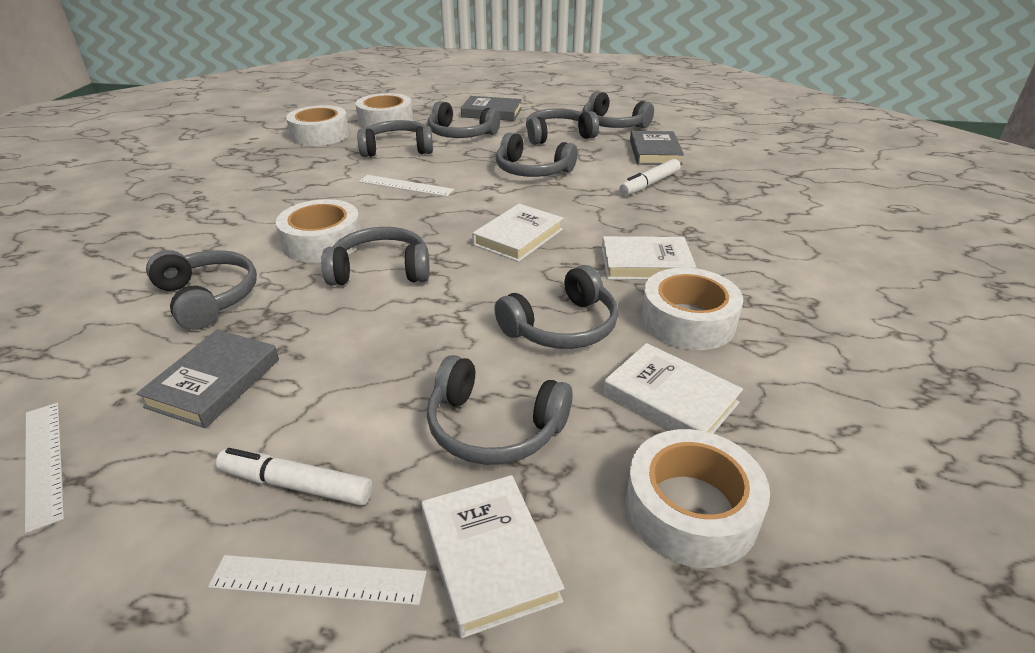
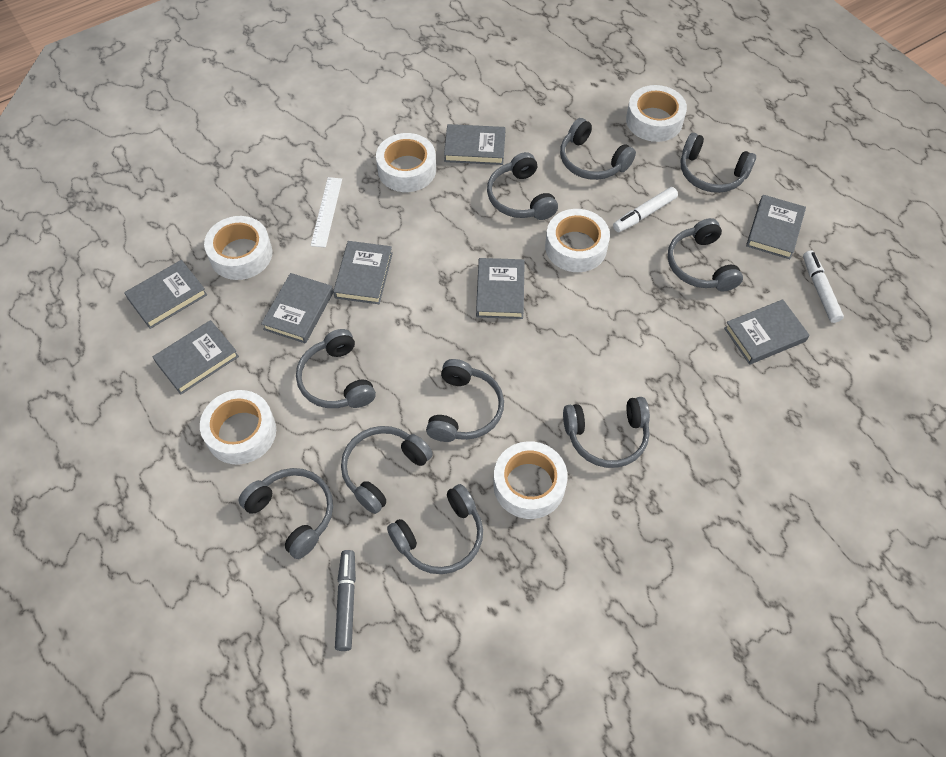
grey book: 3 -> 8
grey headphones: 9 -> 10
grey marker: 0 -> 1
white book: 4 -> 0
white ruler: 3 -> 1
white tape: 5 -> 6

